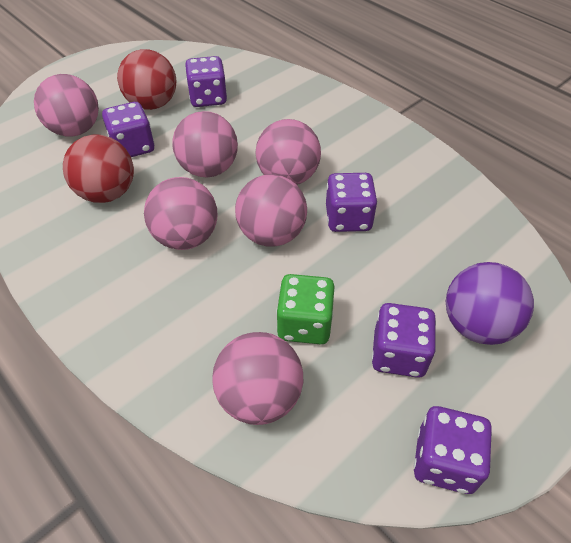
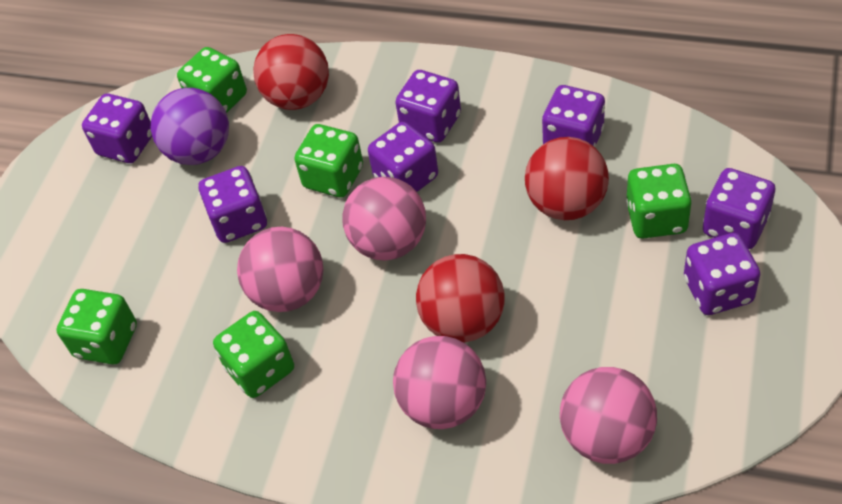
green dice: 1 -> 5
pink ball: 6 -> 4
purple dice: 5 -> 7
red ball: 2 -> 3

